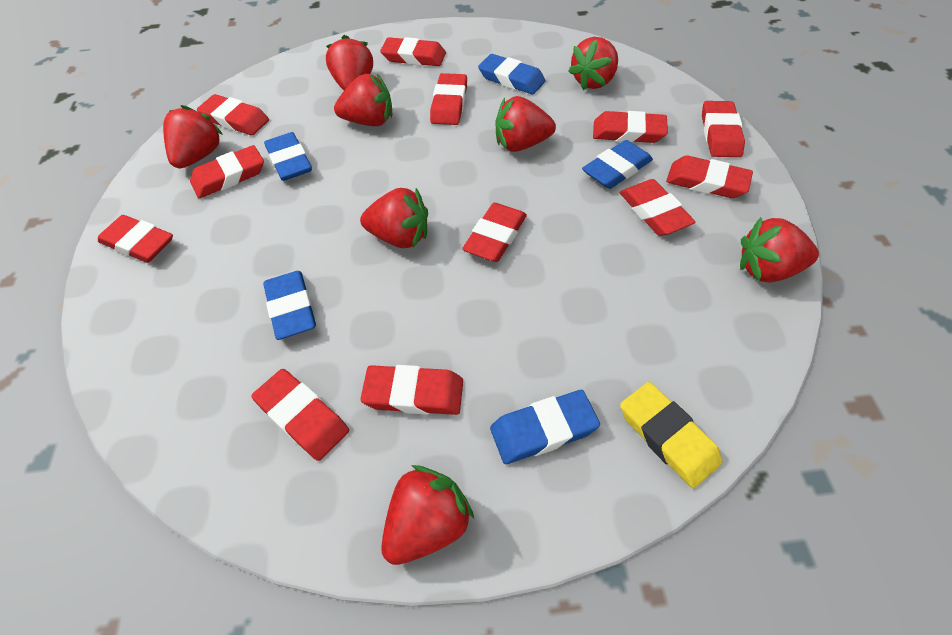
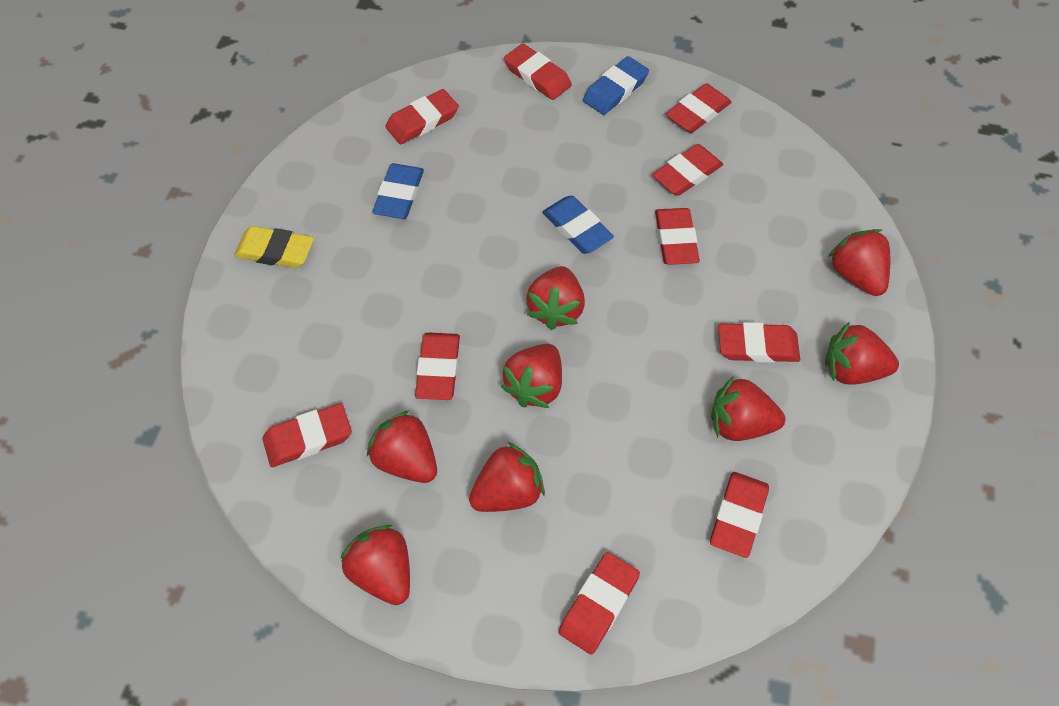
blue eraser: 5 -> 3
red eraser: 12 -> 10

